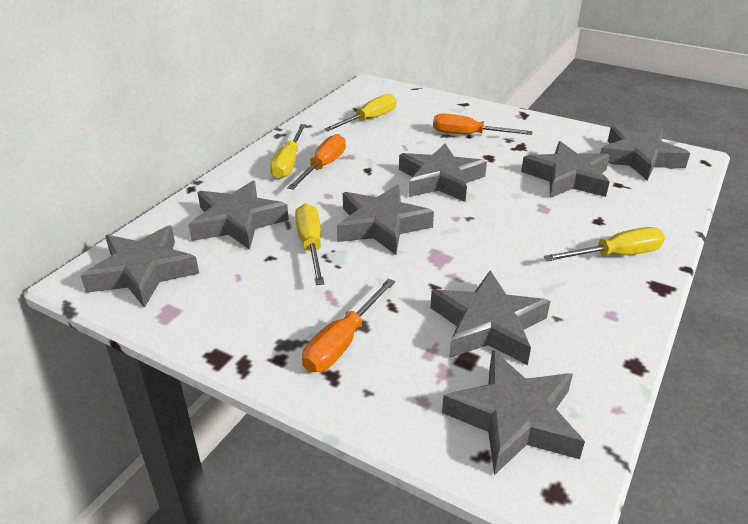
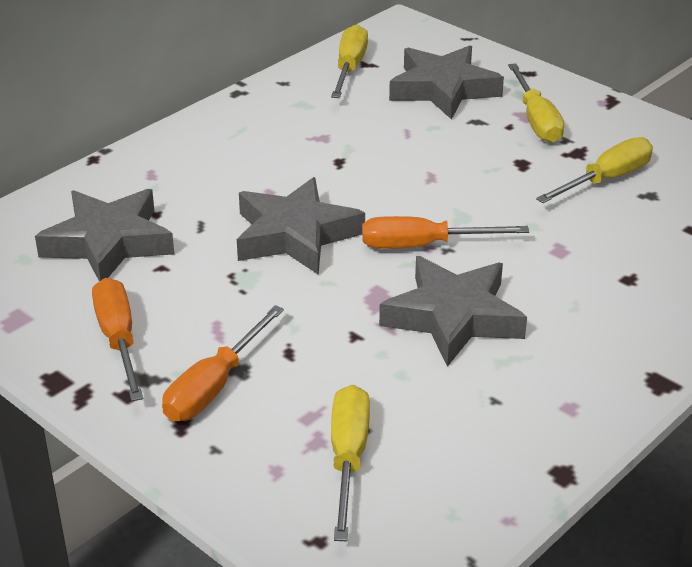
grey star: 8 -> 4

